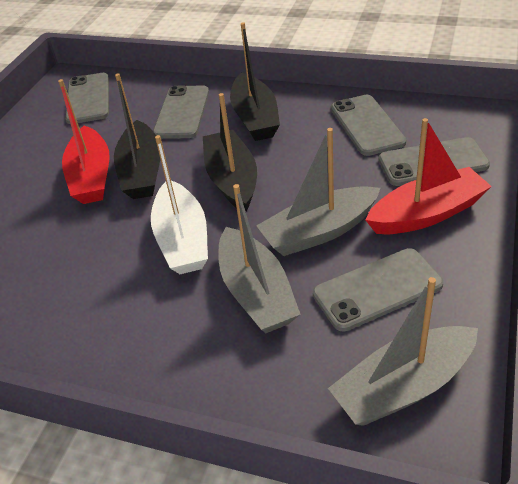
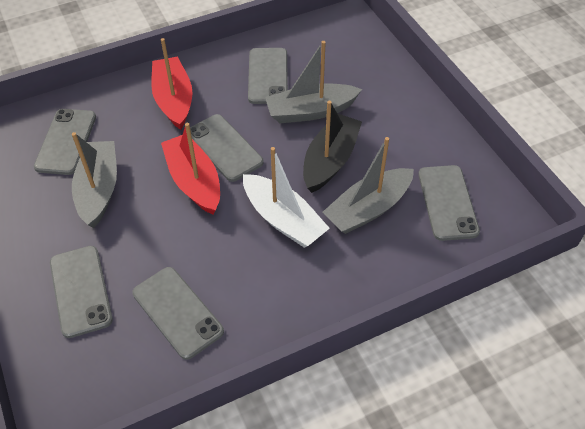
black boat: 3 -> 1
grey phone: 5 -> 6

